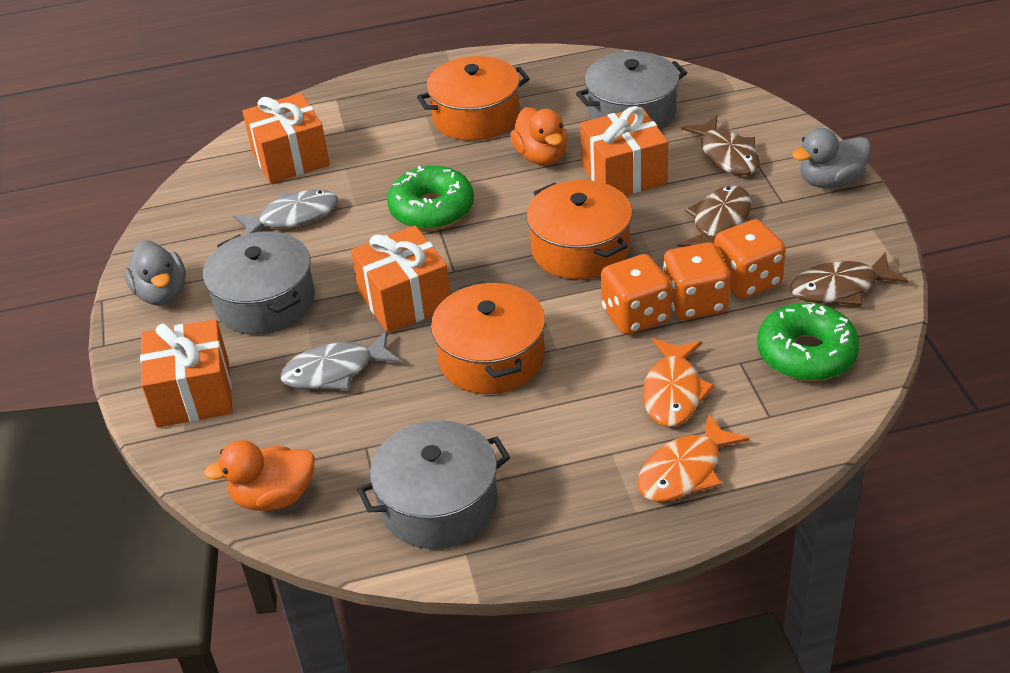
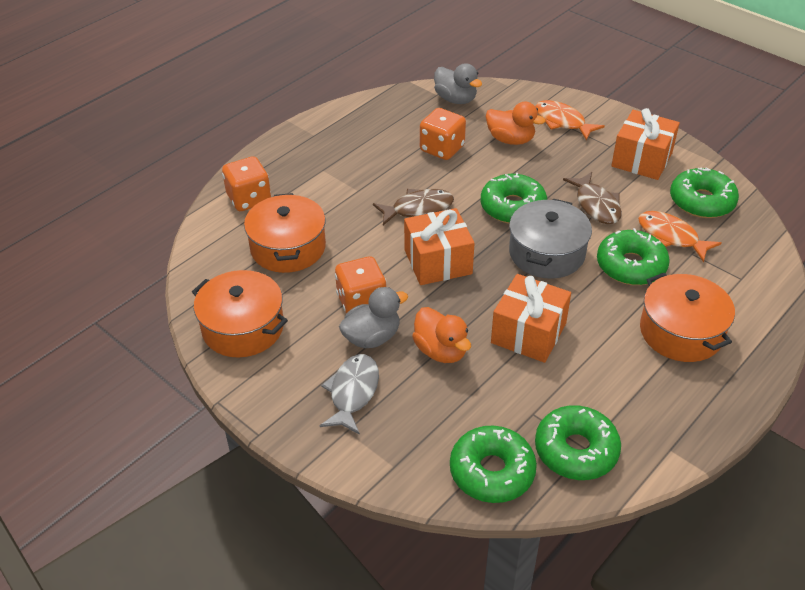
brown fish: 3 -> 2
green donut: 2 -> 5
grey fish: 2 -> 1
grey pot: 3 -> 1
orange gift: 4 -> 3

